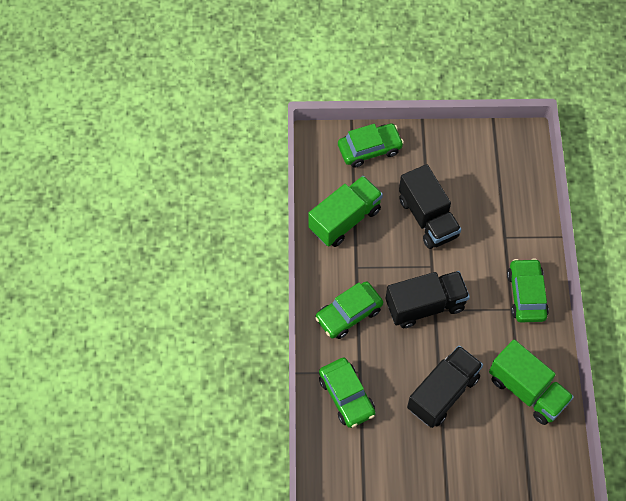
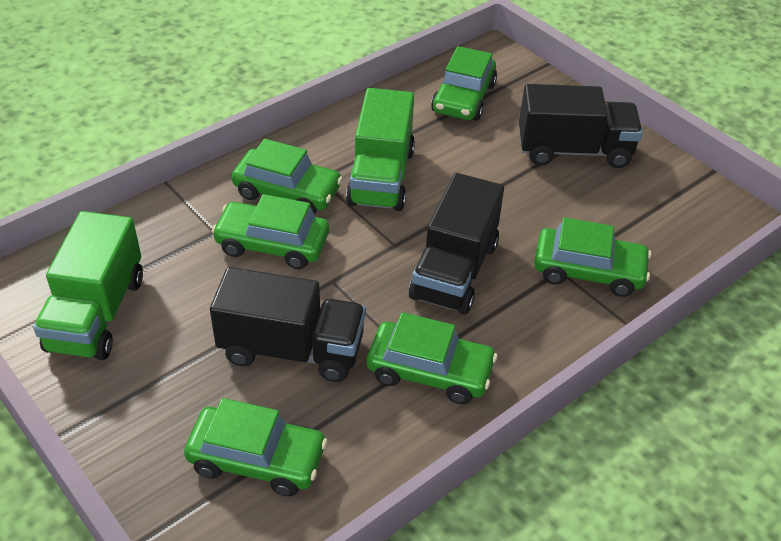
green car: 4 -> 6

